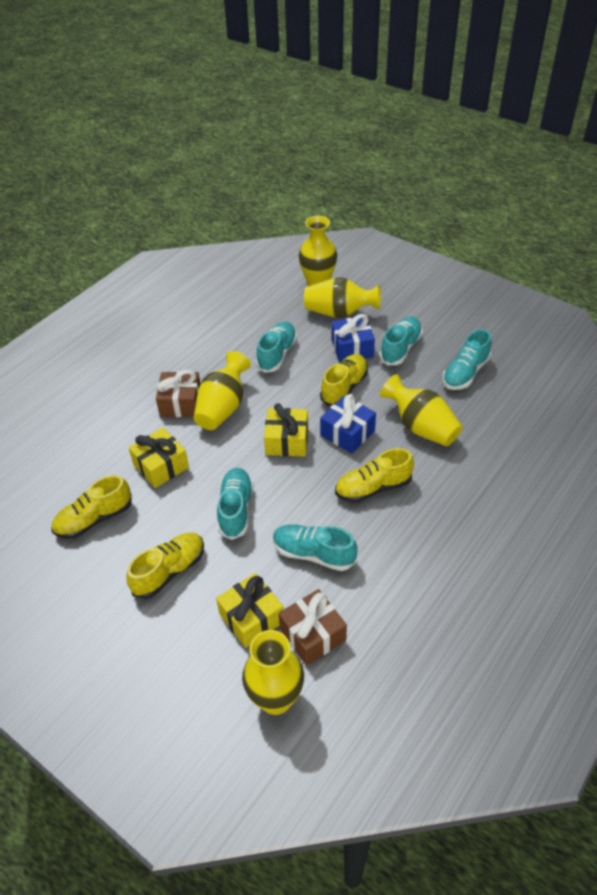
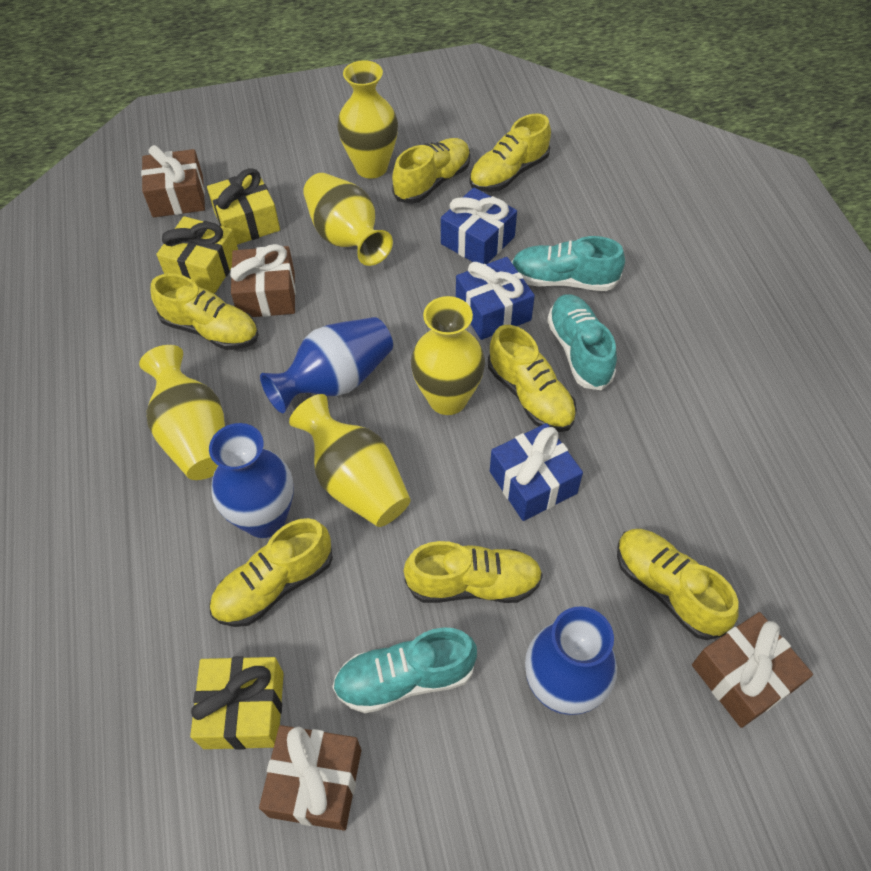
blue gift: 2 -> 3
blue vase: 0 -> 3
brown gift: 2 -> 4
turquoise shoe: 5 -> 3
yellow shoe: 4 -> 7

